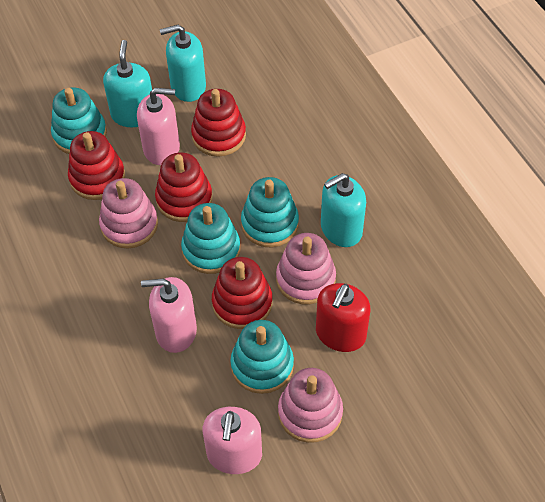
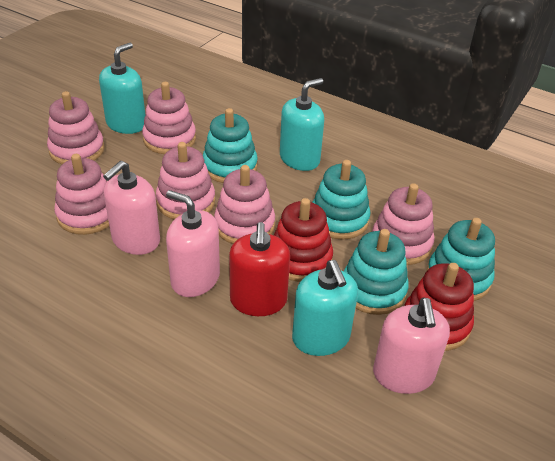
pink stacking toy: 3 -> 6
red stacking toy: 4 -> 2

